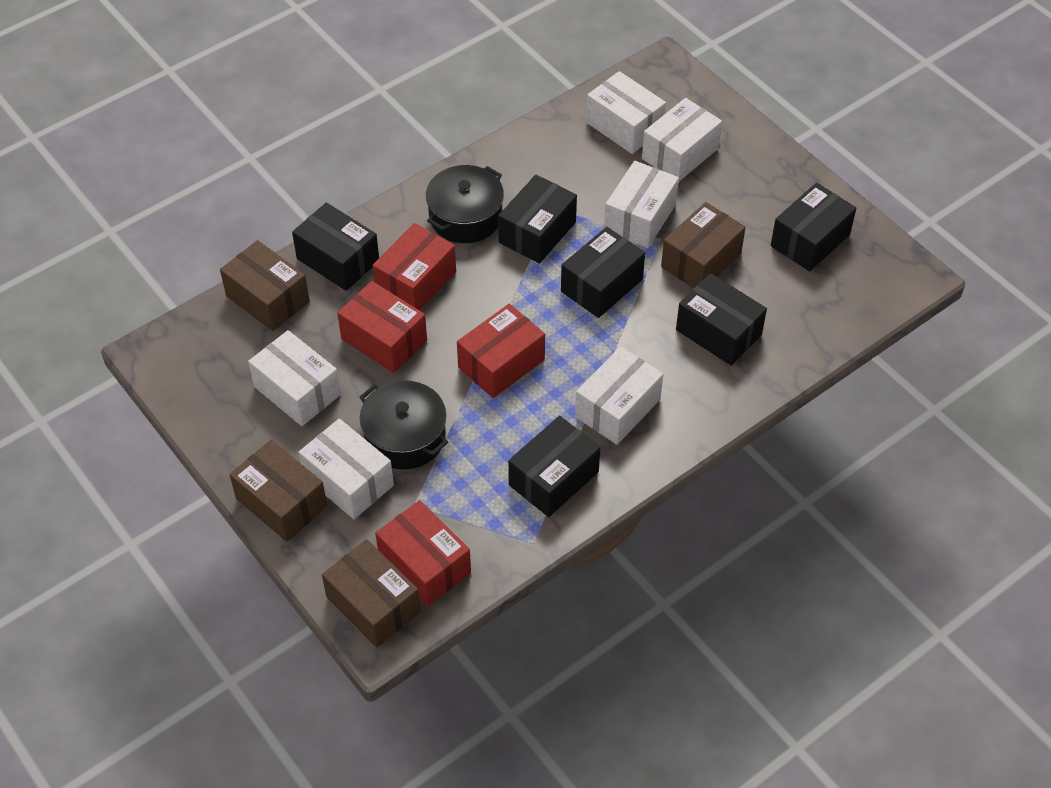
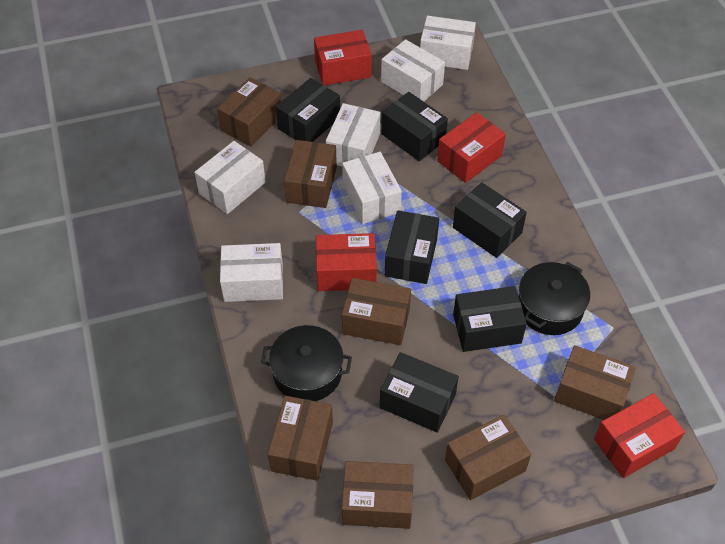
brown box: 4 -> 7

